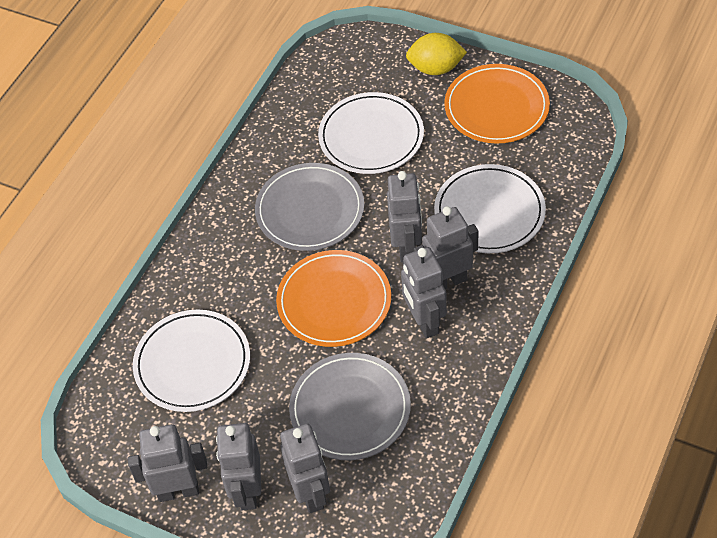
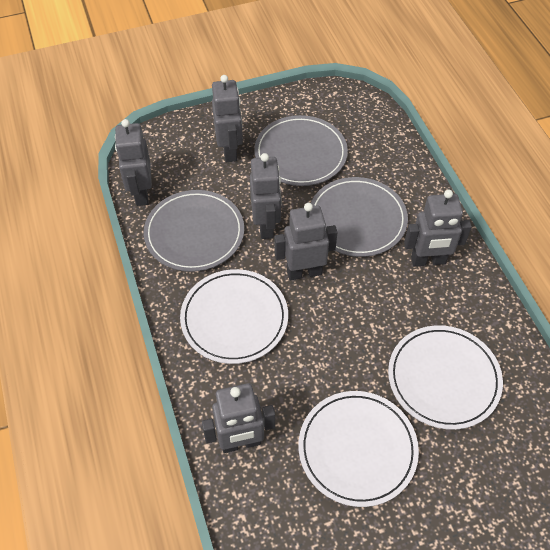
grey plate: 2 -> 3
orange plate: 2 -> 0
yellow lemon: 1 -> 0

